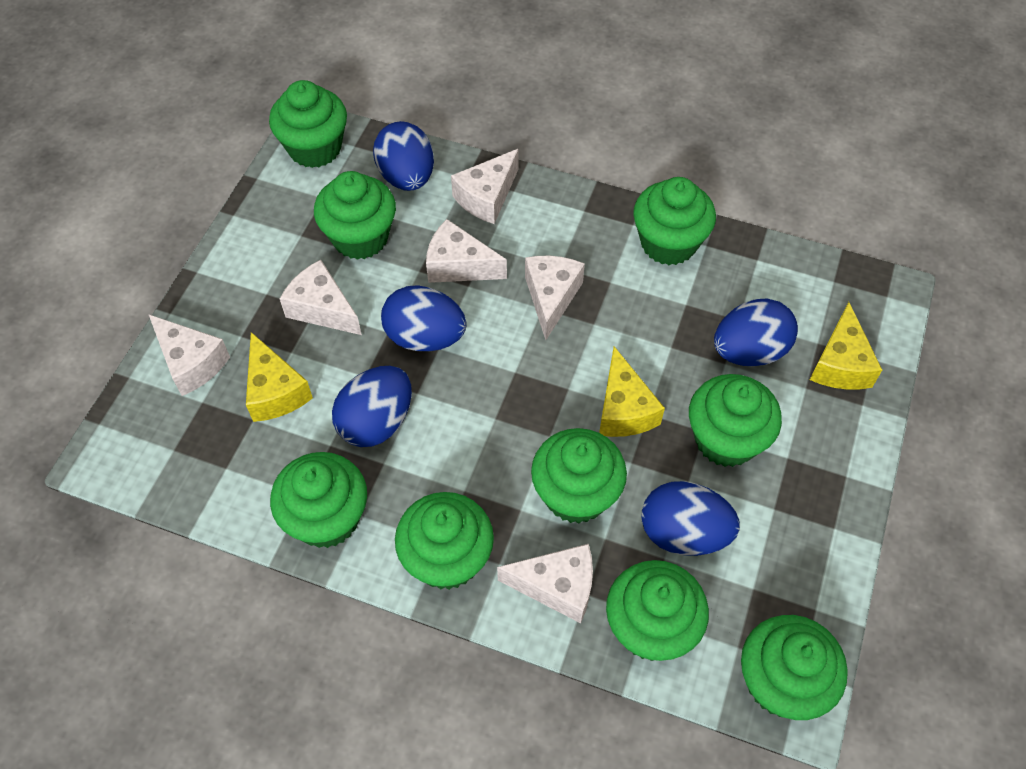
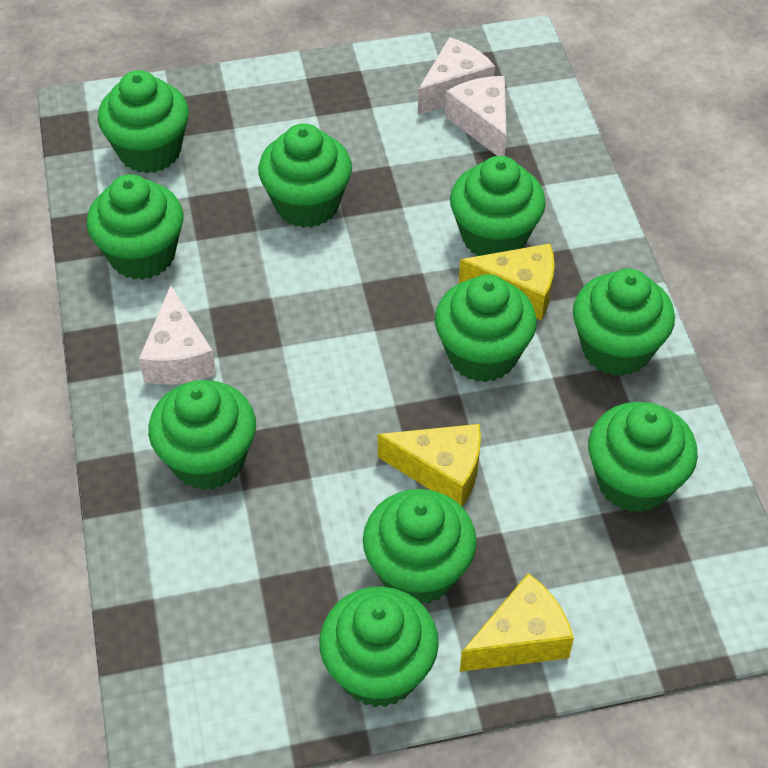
blue egg: 5 -> 0
green cupcake: 9 -> 10
white cheese: 6 -> 3

